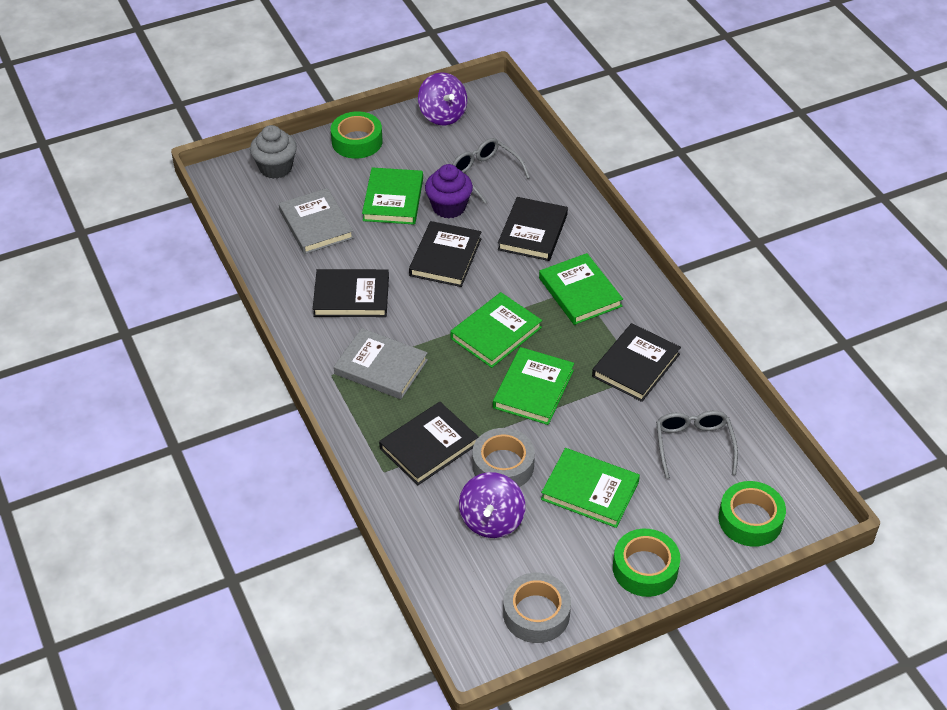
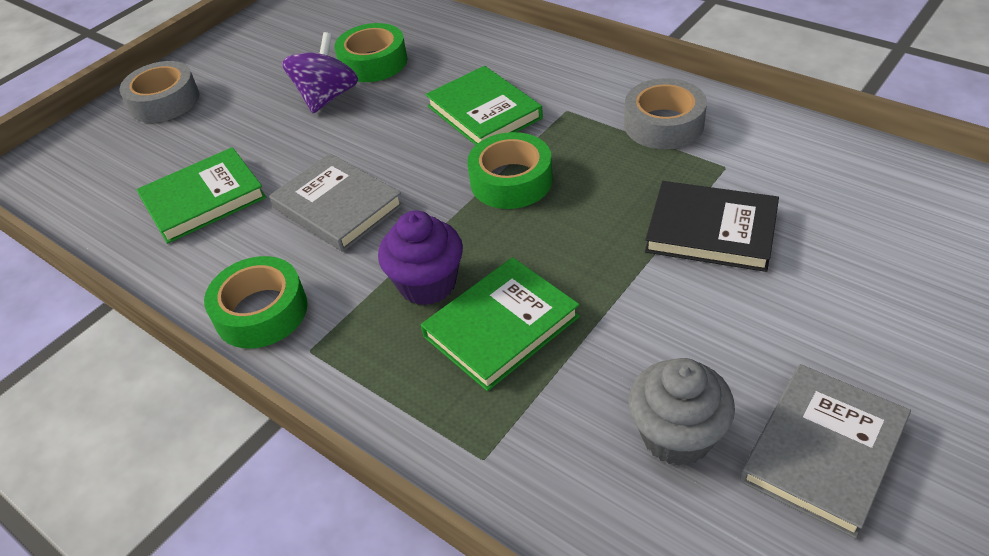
black book: 5 -> 1
green book: 5 -> 3
grey glasses: 2 -> 0
purple spinning top: 2 -> 1

